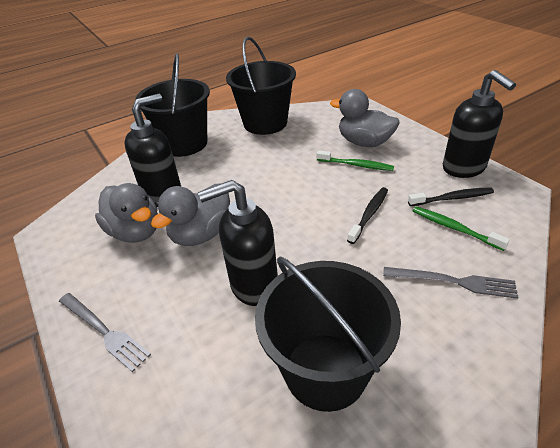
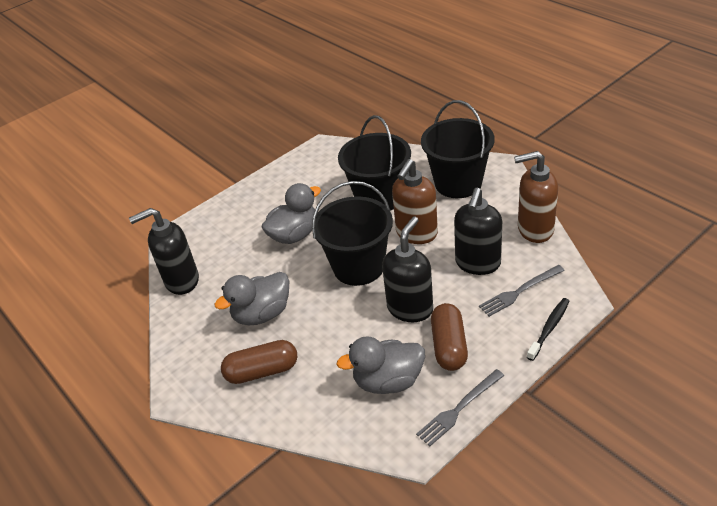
black toothbrush: 2 -> 1
brown capsule: 0 -> 2
brown soap dispenser: 0 -> 2
green toothbrush: 2 -> 0

